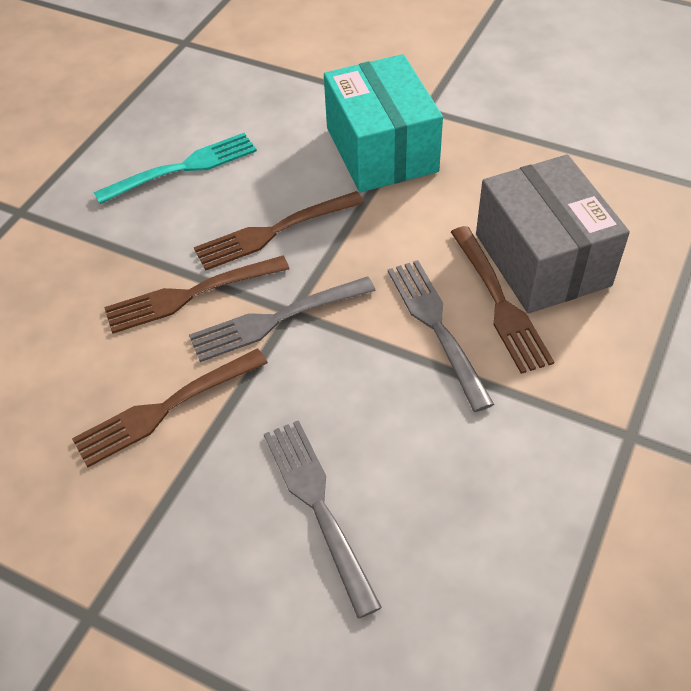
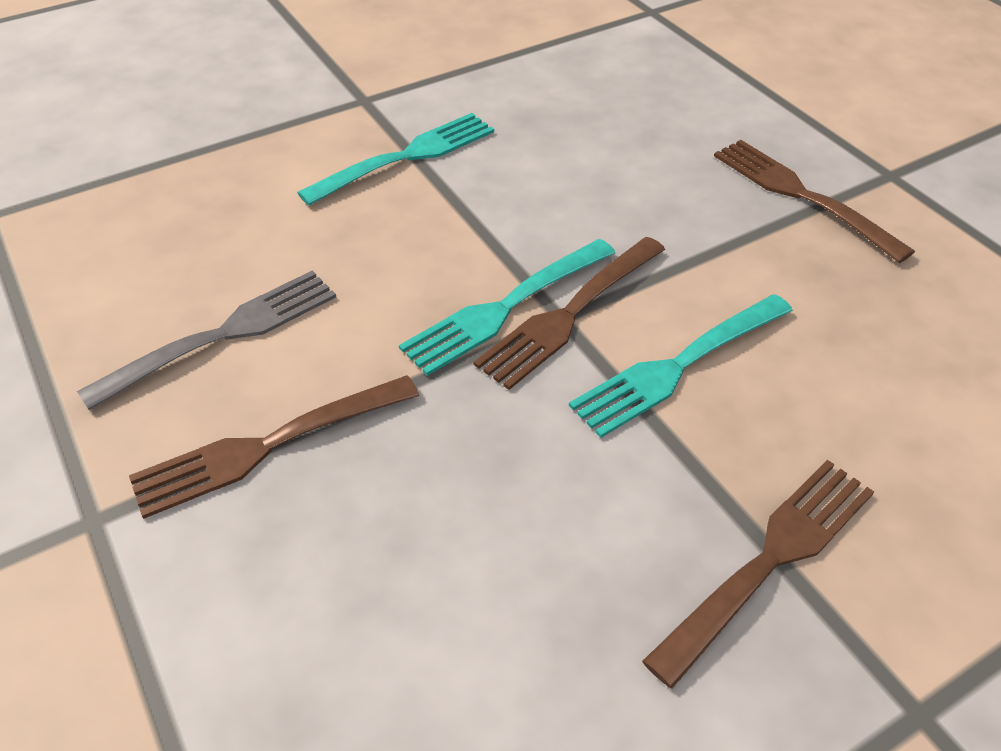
grey box: 1 -> 0
grey fork: 3 -> 1
turquoise box: 1 -> 0
turquoise fork: 1 -> 3

